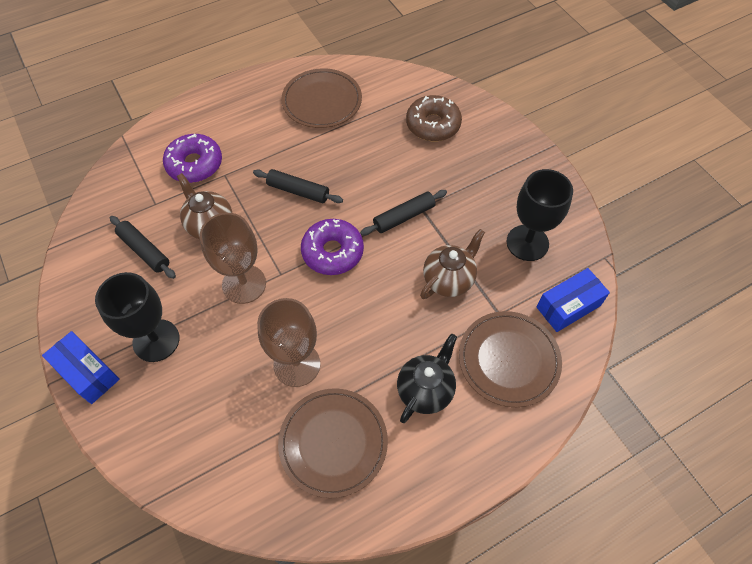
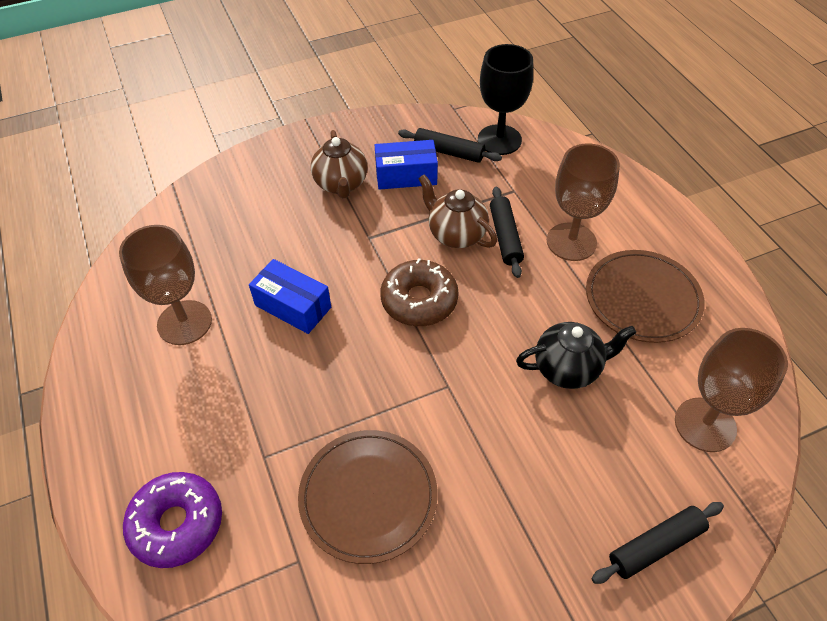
black goblet: 2 -> 1
brown goblet: 2 -> 3
brown plate: 3 -> 2
purple donut: 2 -> 1

